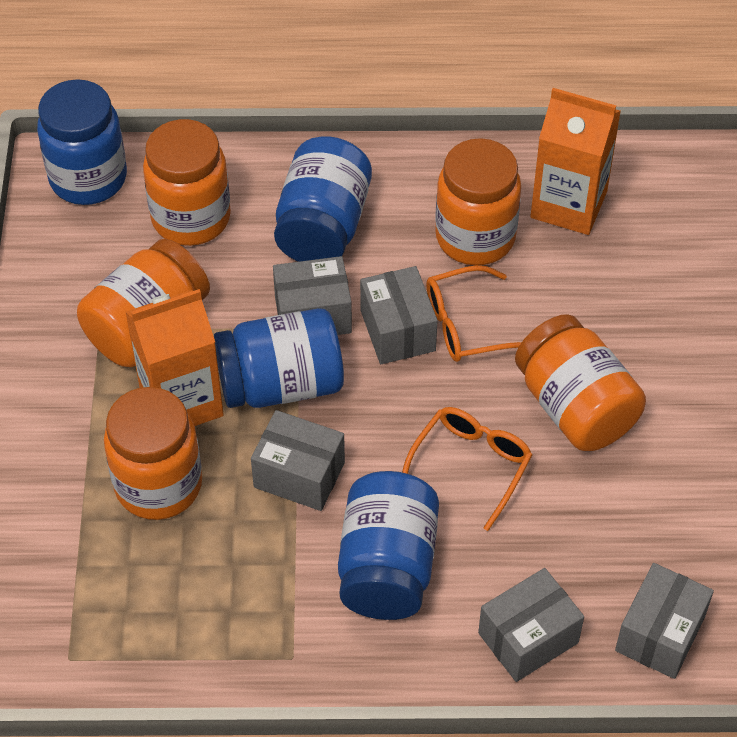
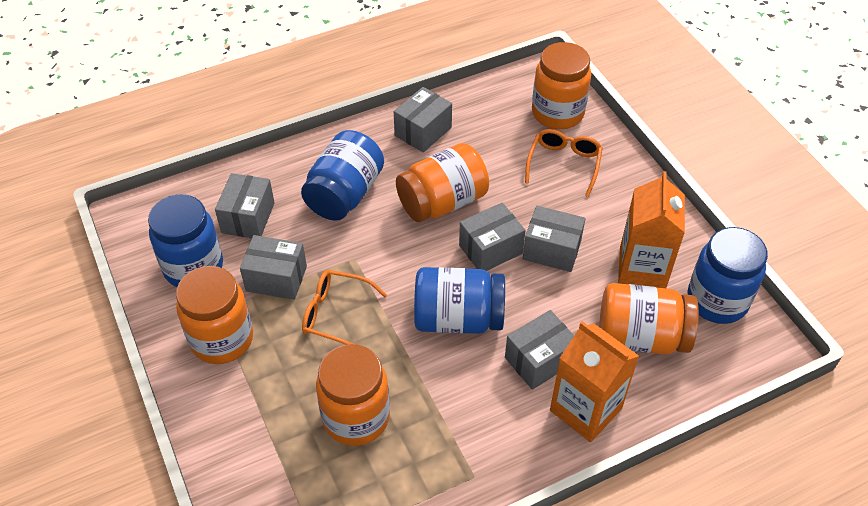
grey box: 5 -> 6

